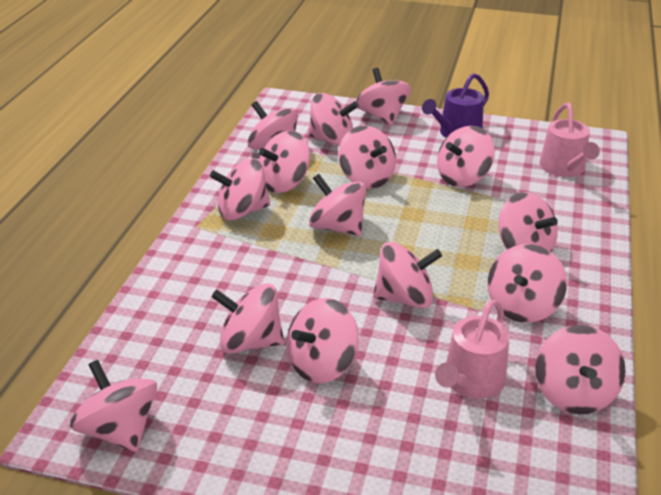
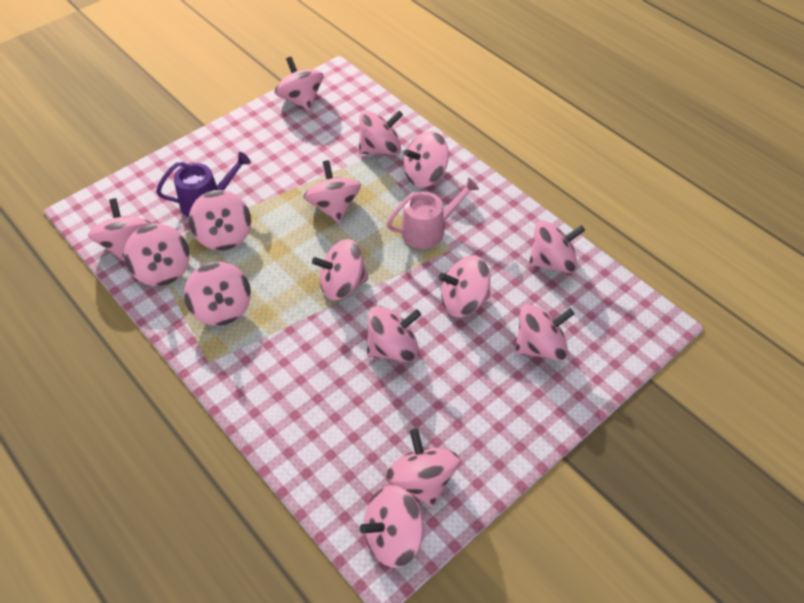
pink watering can: 2 -> 1

